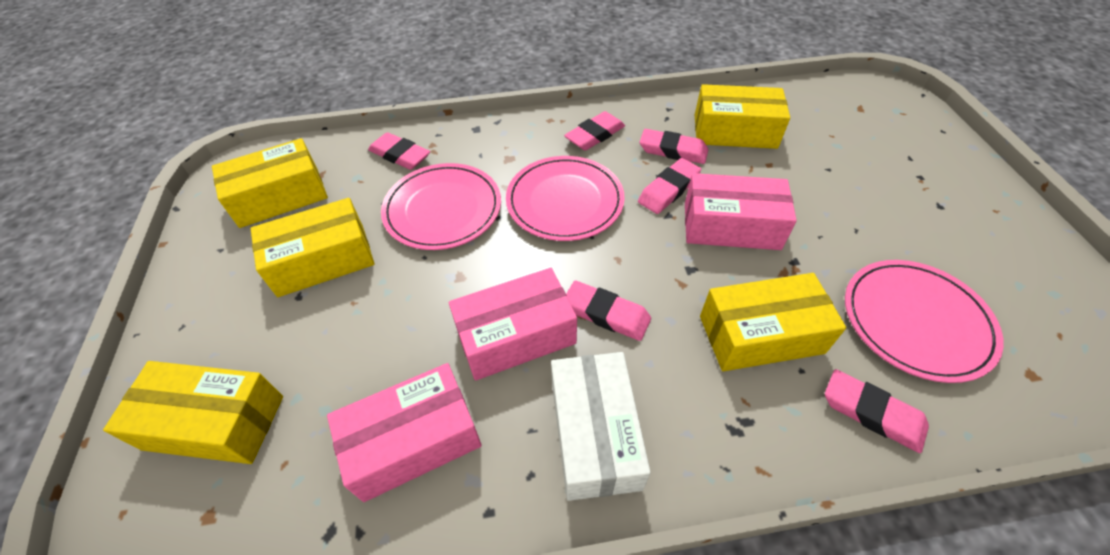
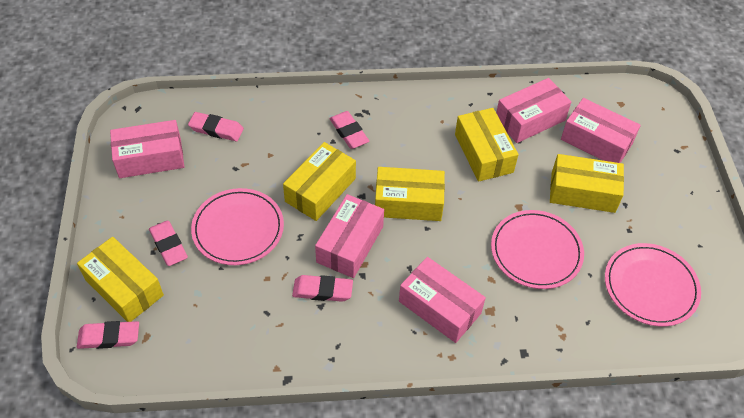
pink box: 3 -> 5
pink eraser: 6 -> 5
white box: 1 -> 0

